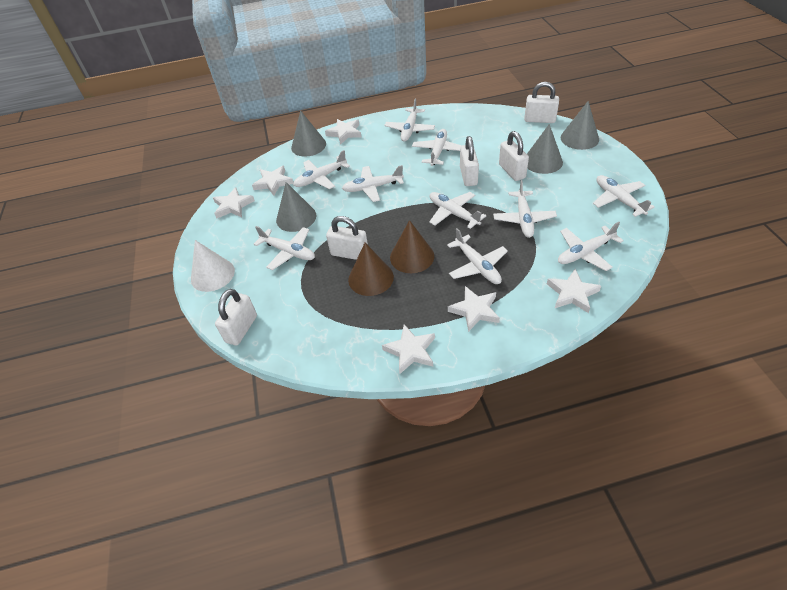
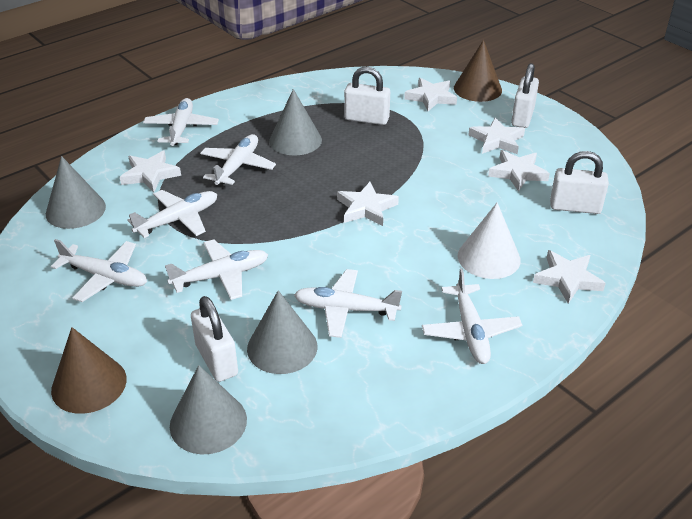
white padlock: 5 -> 4
white plane: 10 -> 7

